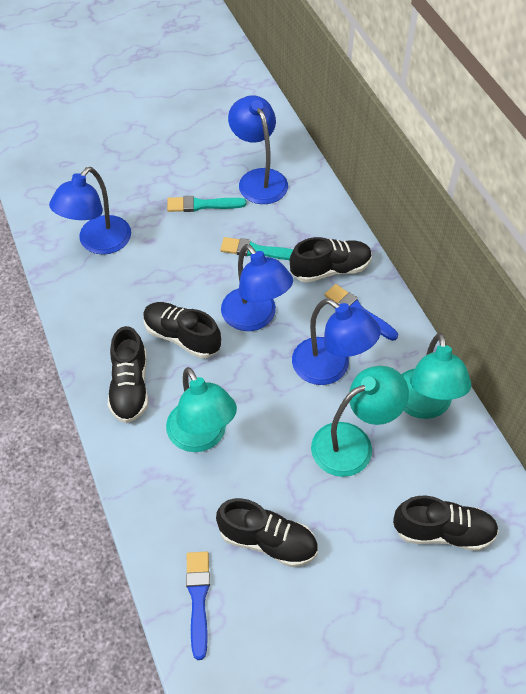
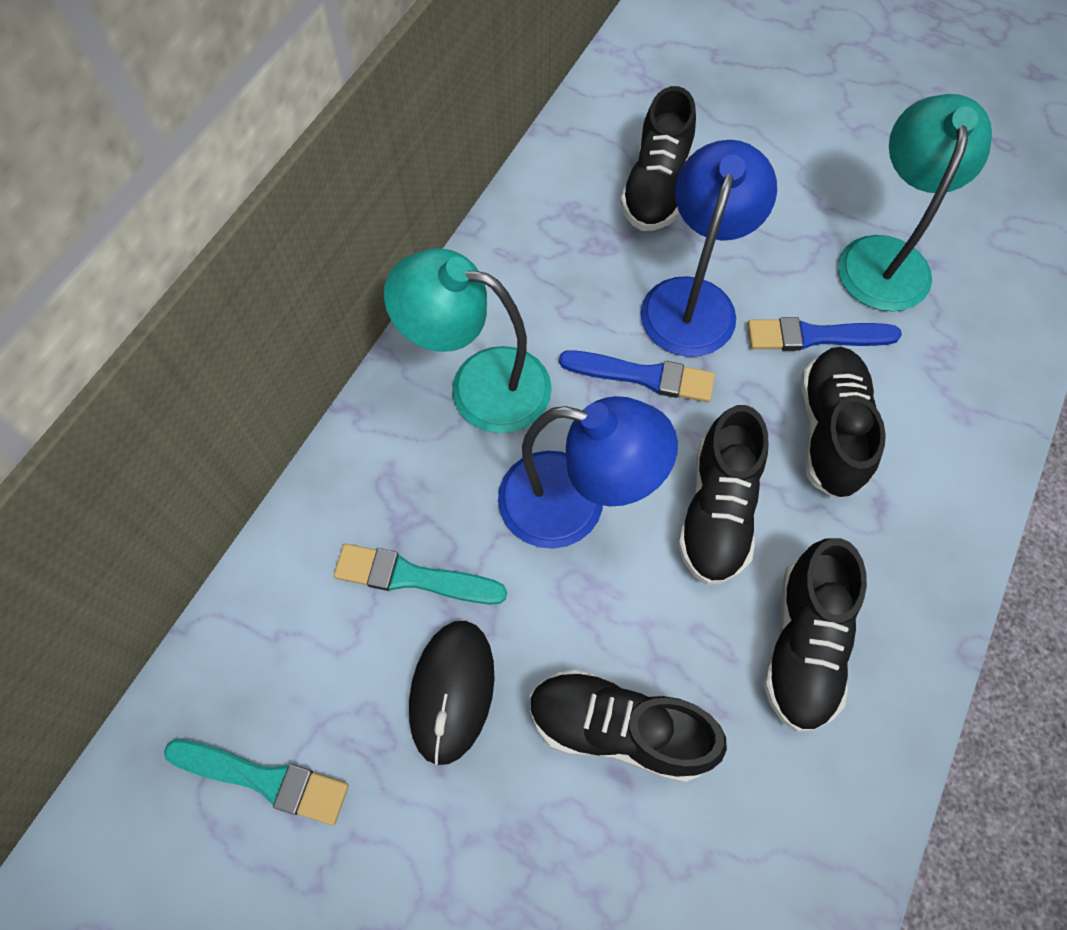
black mouse: 0 -> 1
blue lamp: 4 -> 2
turquoise lamp: 3 -> 2

